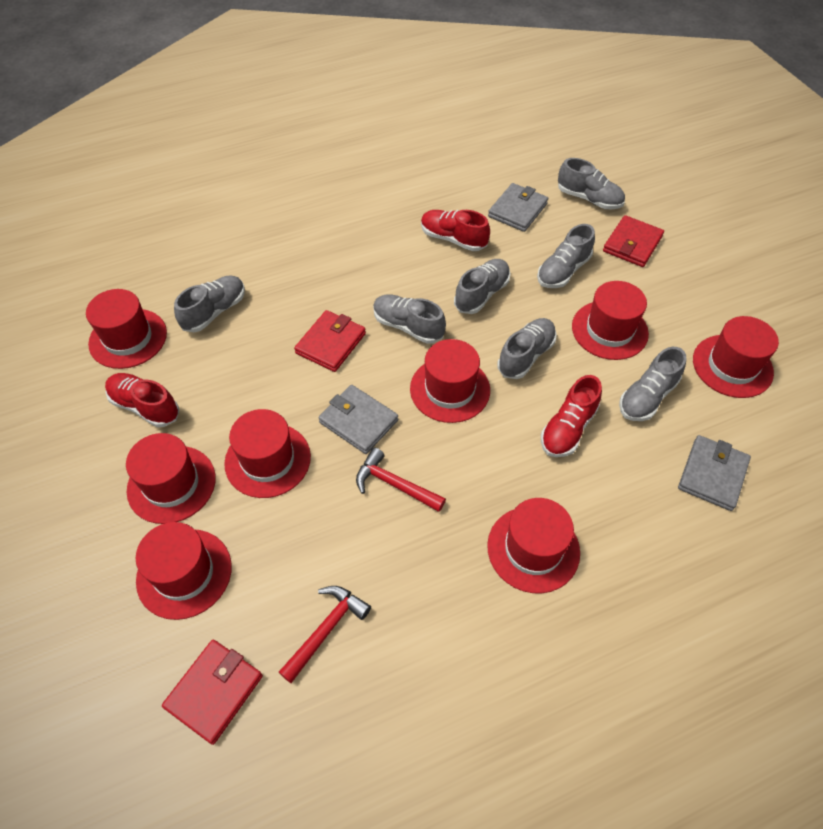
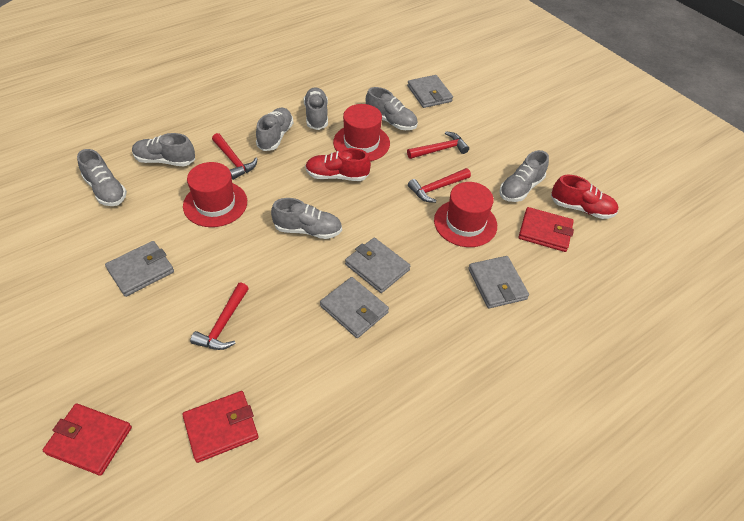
grey wallet: 3 -> 5
red hammer: 2 -> 4
red hat: 8 -> 3
red shoe: 3 -> 2

